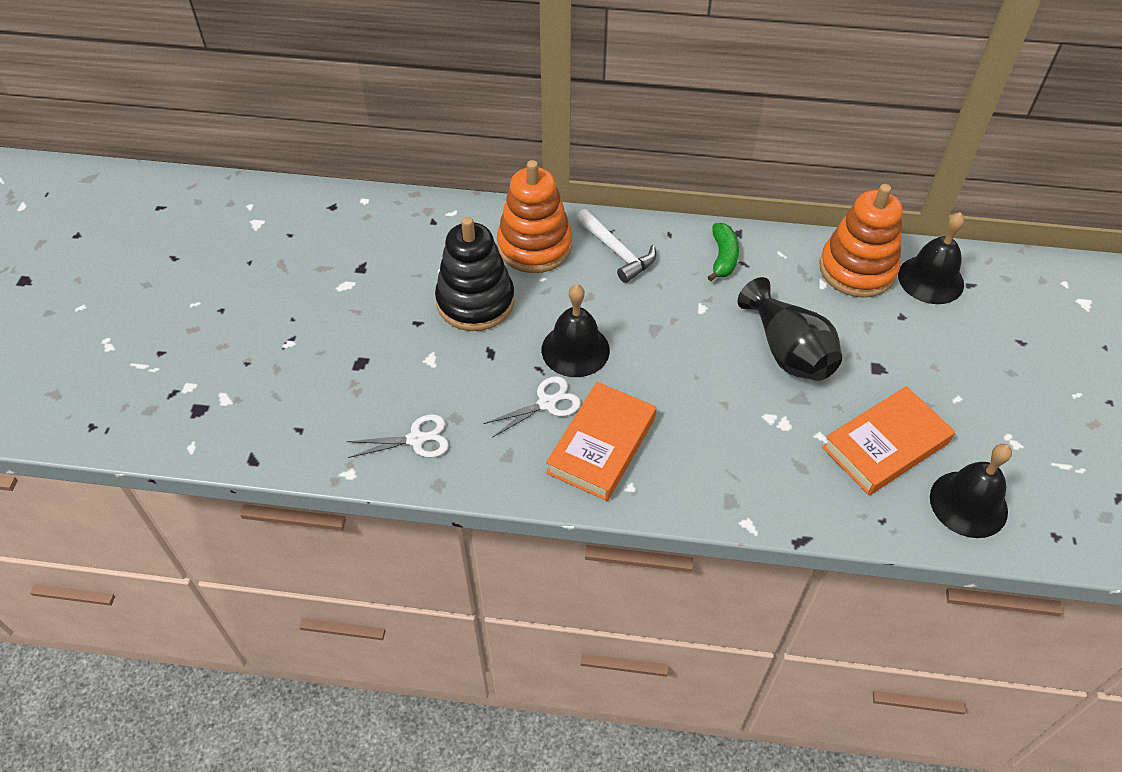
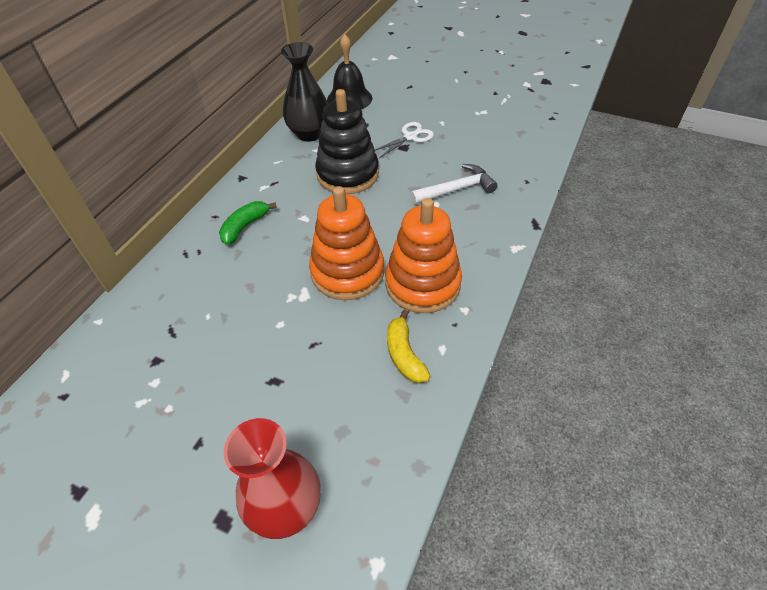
black bell: 3 -> 1
orange book: 2 -> 0
red vase: 0 -> 1
white scissors: 2 -> 1
yellow banana: 0 -> 1

